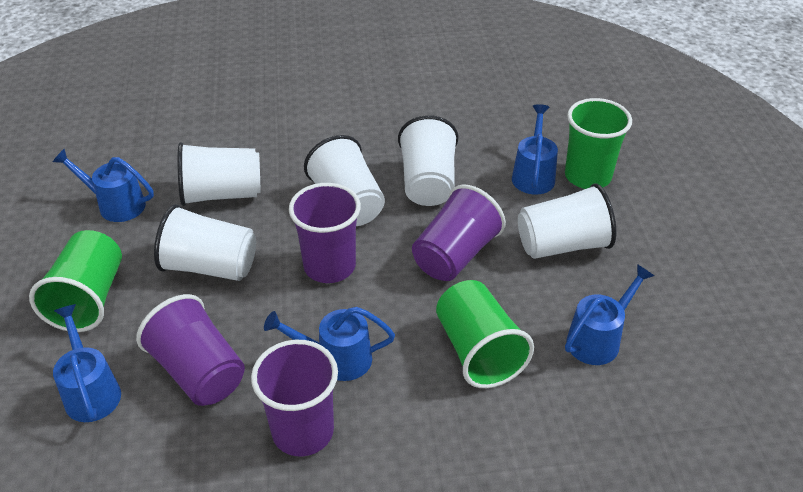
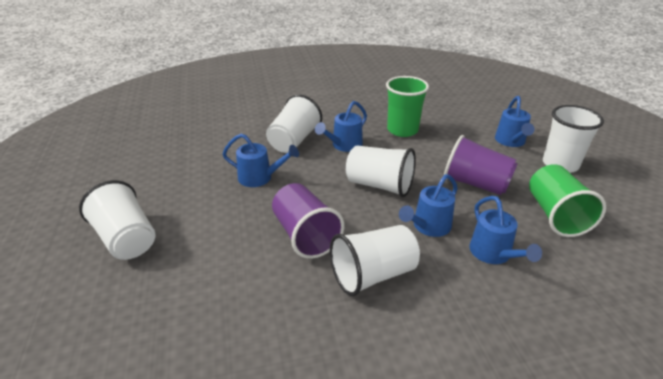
green cup: 3 -> 2
purple cup: 4 -> 2

